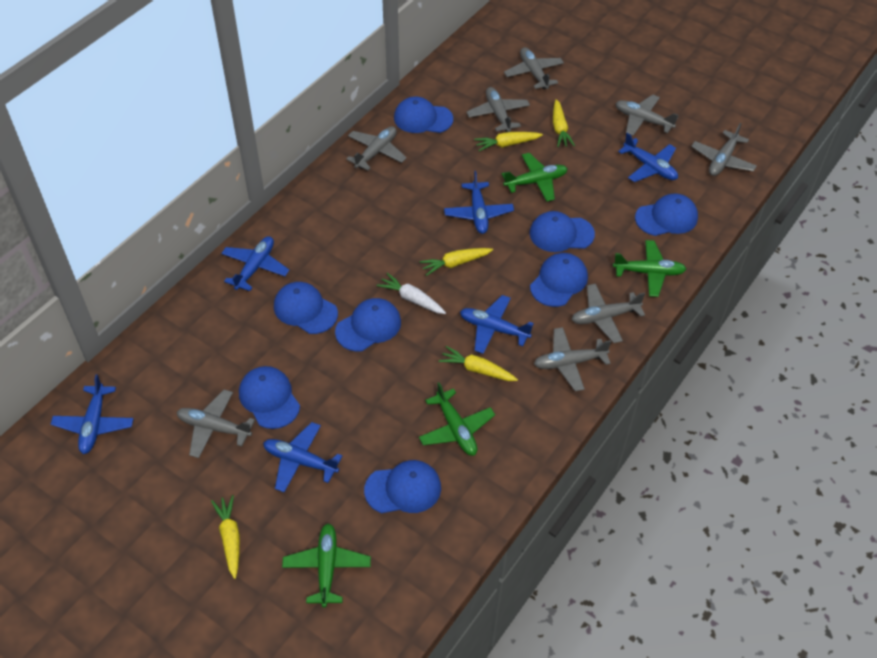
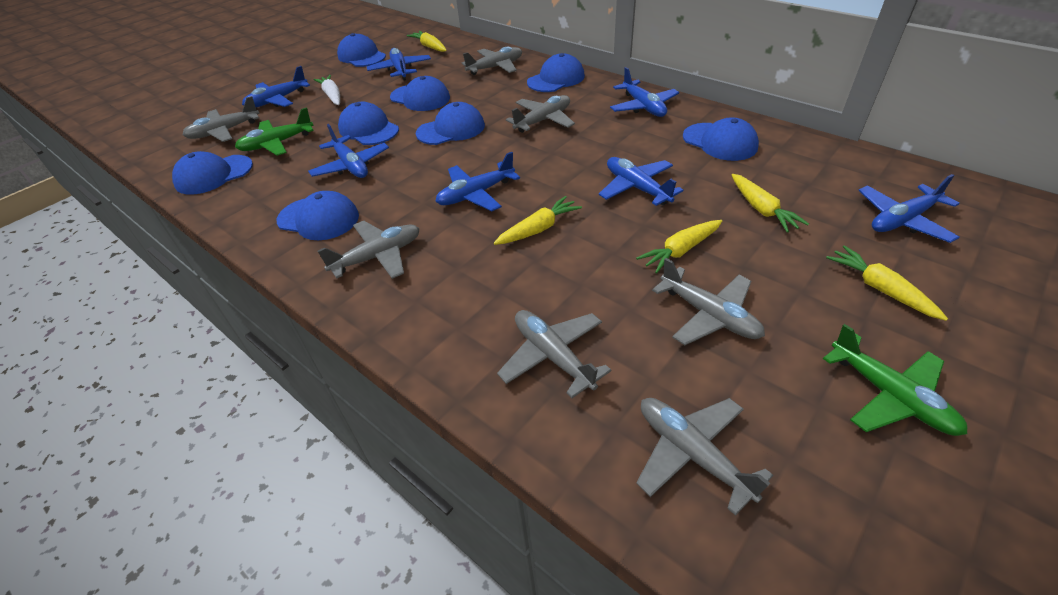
blue plane: 6 -> 7
green plane: 4 -> 2
grey plane: 8 -> 7

